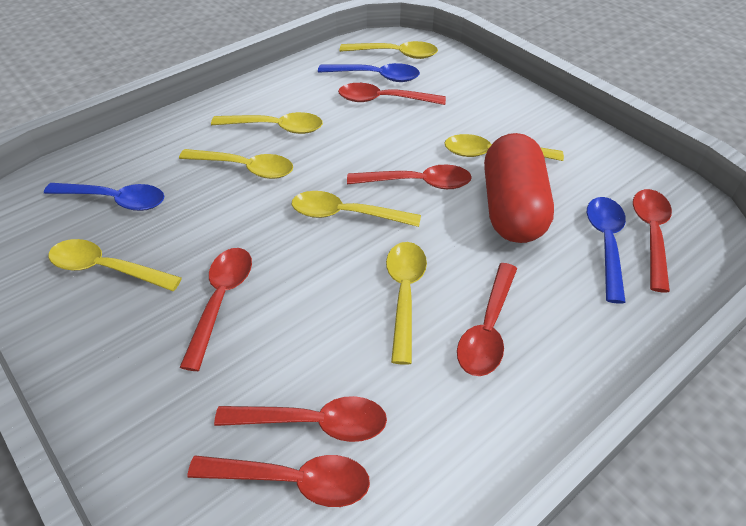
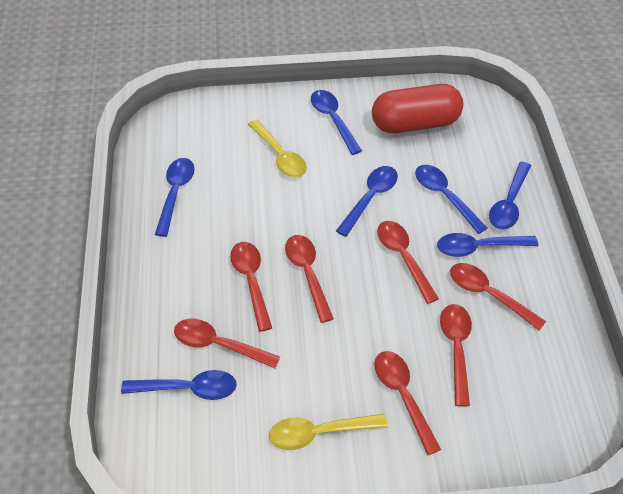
blue spoon: 3 -> 7
yellow spoon: 7 -> 2

